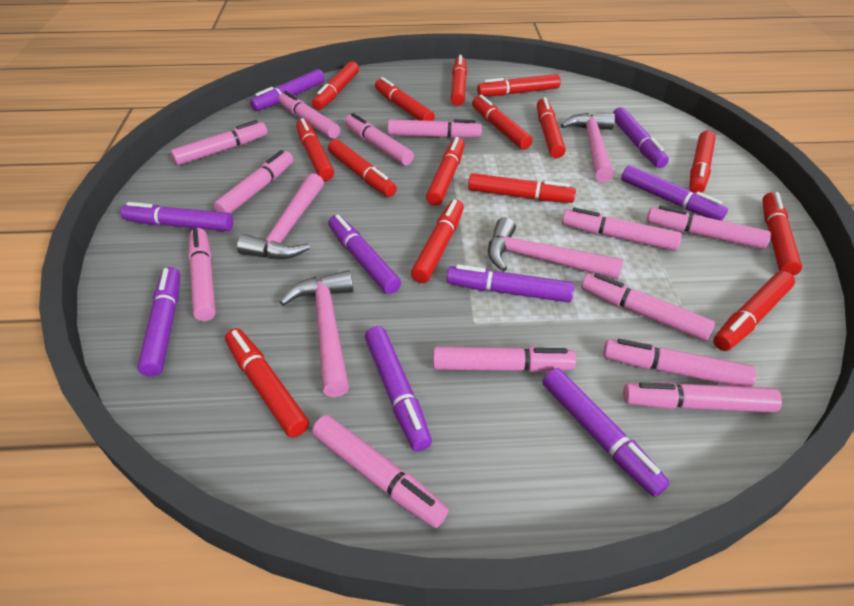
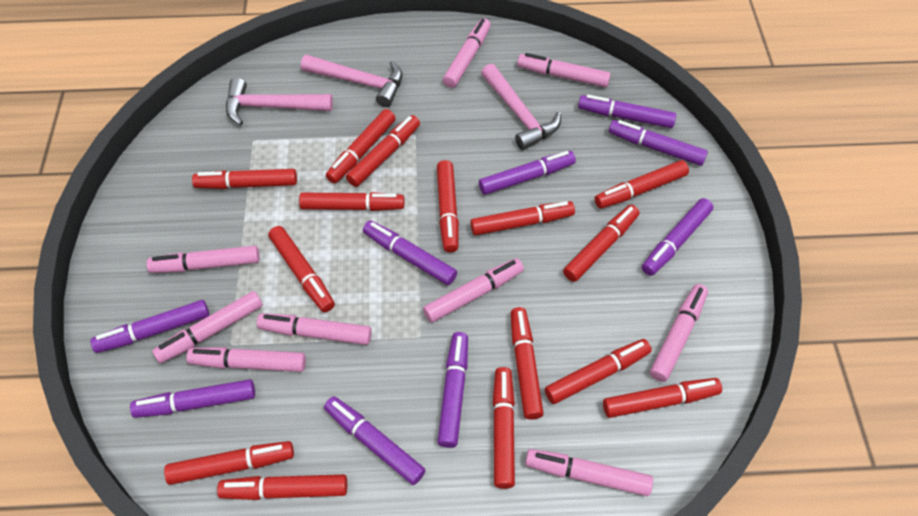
pink hammer: 4 -> 3
pink marker: 13 -> 9

